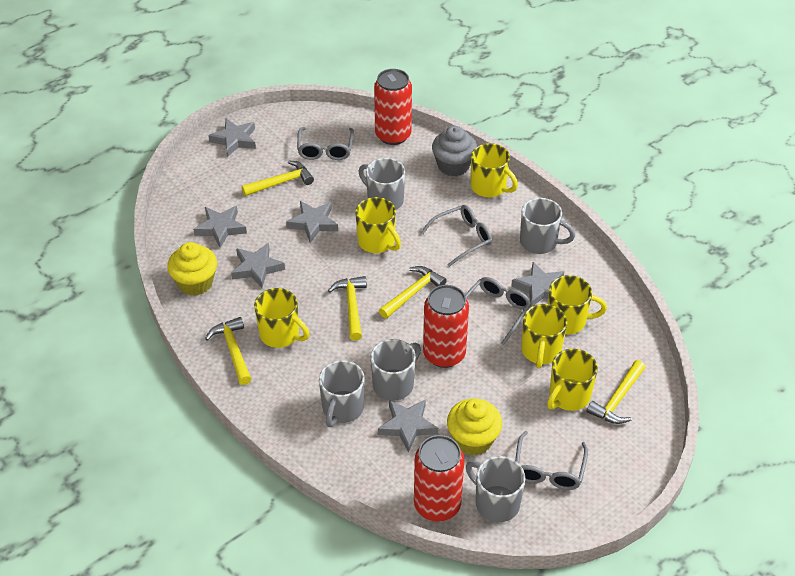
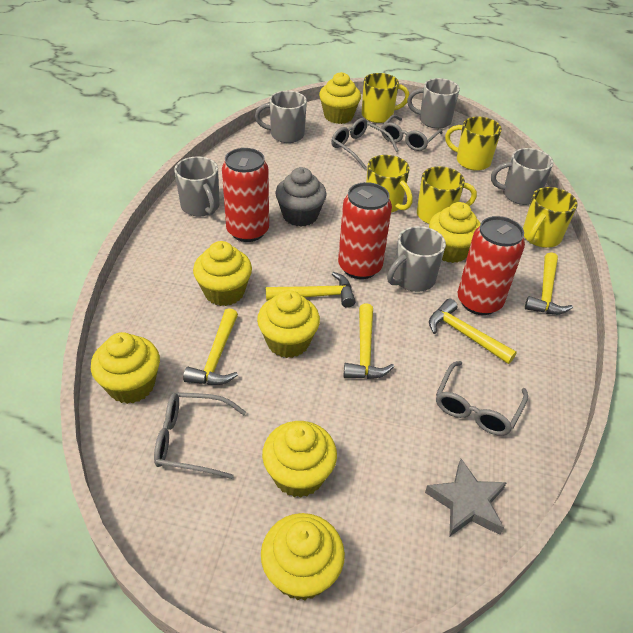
grey star: 6 -> 1
yellow cupcake: 2 -> 7
yellow mug: 6 -> 5

